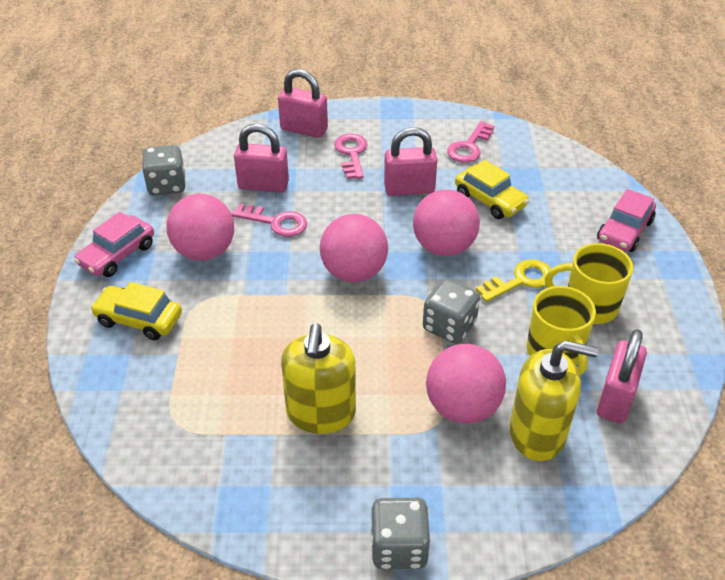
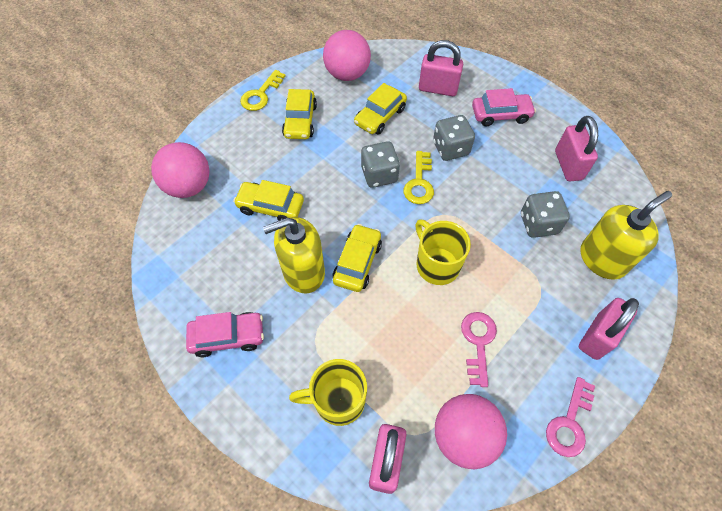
pink ball: 4 -> 3
pink key: 3 -> 2
yellow car: 2 -> 4
yellow key: 1 -> 2

